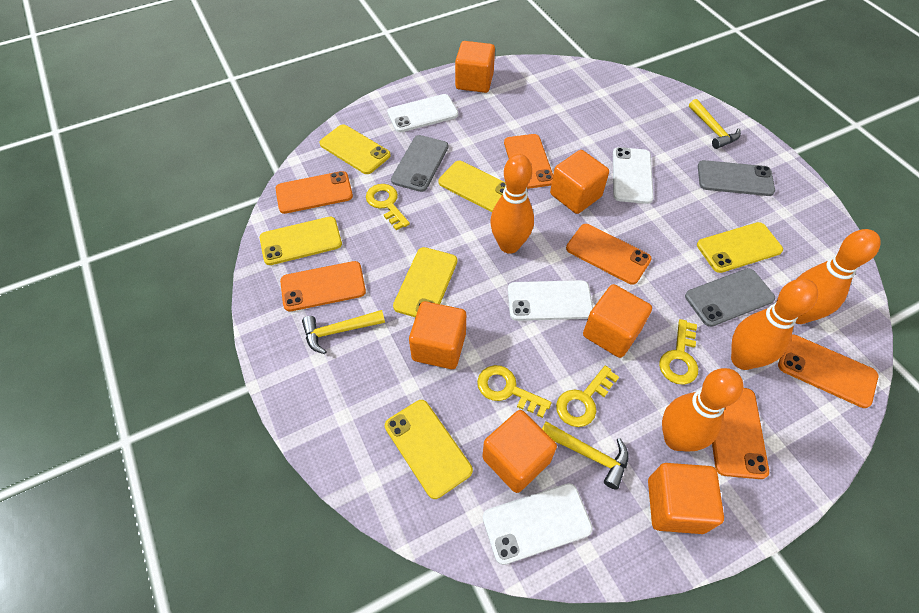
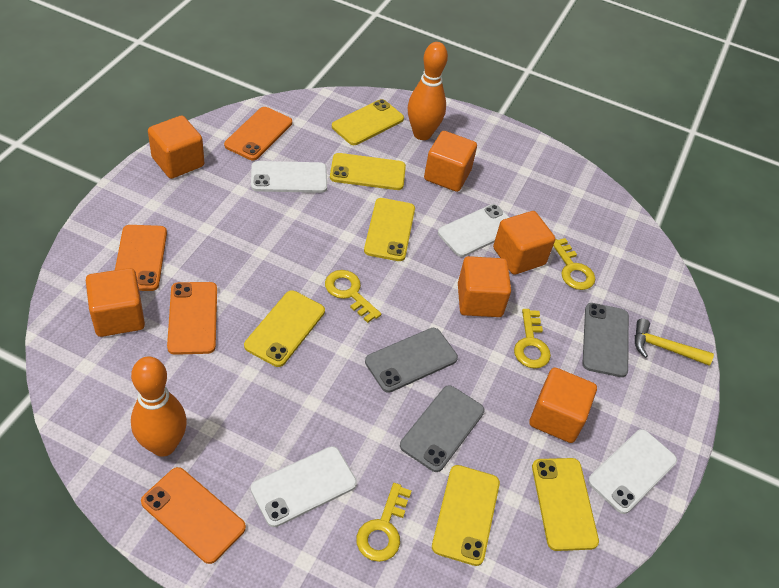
orange bowling pin: 4 -> 2
orange phone: 6 -> 4
yellow hammer: 3 -> 1

